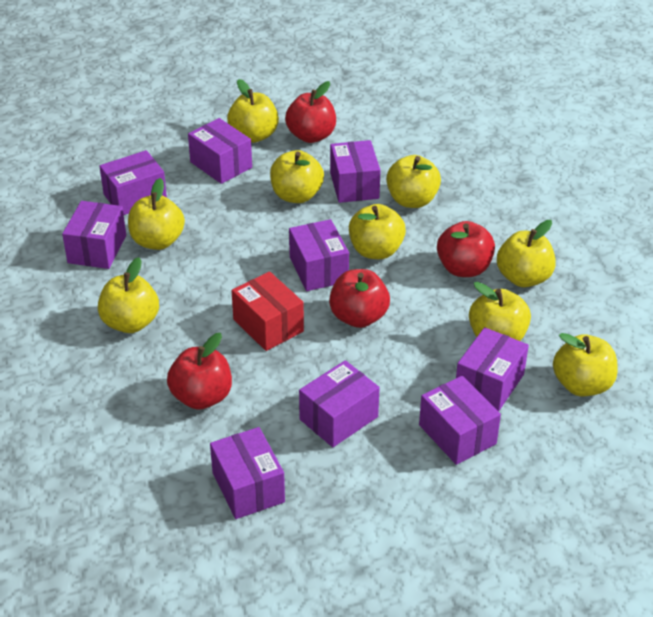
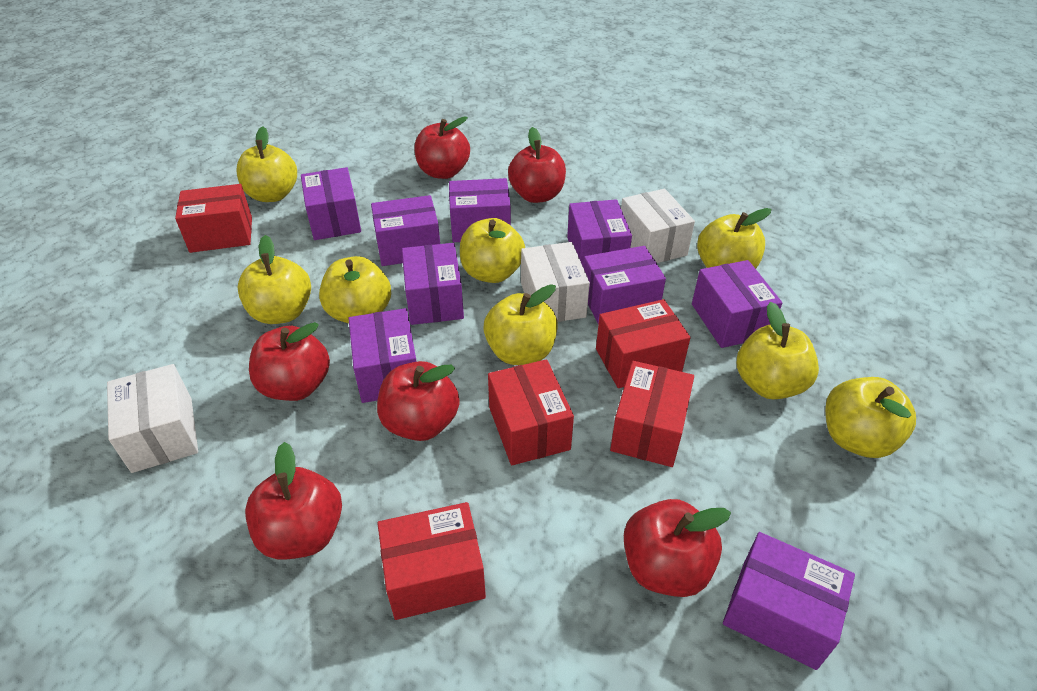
red apple: 4 -> 6
red box: 1 -> 5
white box: 0 -> 3
yellow apple: 9 -> 8

